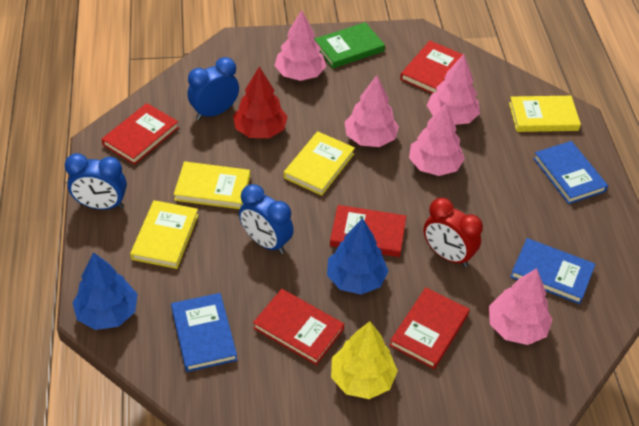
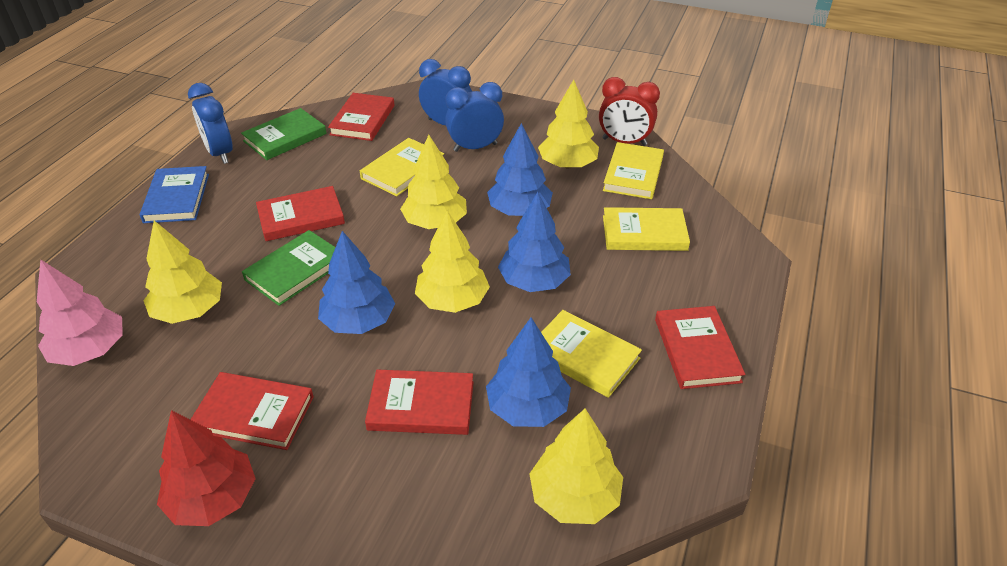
blue book: 3 -> 1
blue tree: 2 -> 4
green book: 1 -> 2
pink tree: 5 -> 1
yellow tree: 1 -> 5

